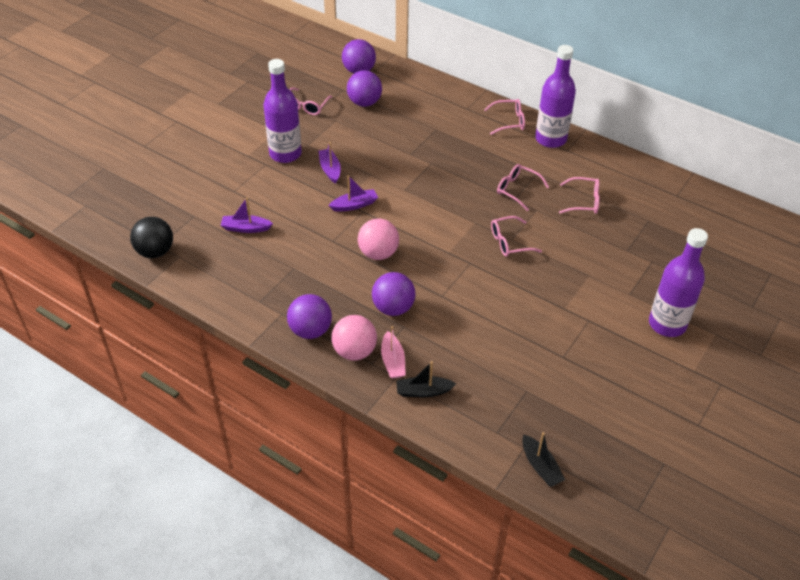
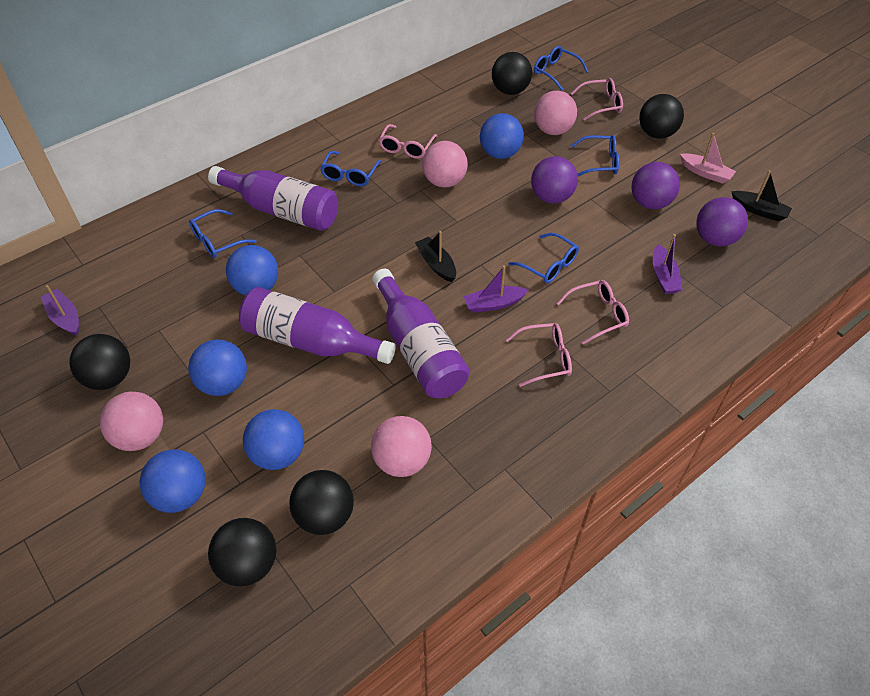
black ball: 1 -> 5
blue ball: 0 -> 5
blue glasses: 0 -> 5
pink ball: 2 -> 4
pink glasses: 5 -> 4
purple ball: 4 -> 3

